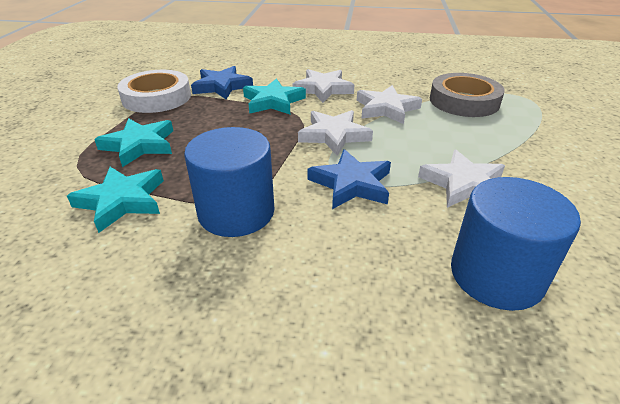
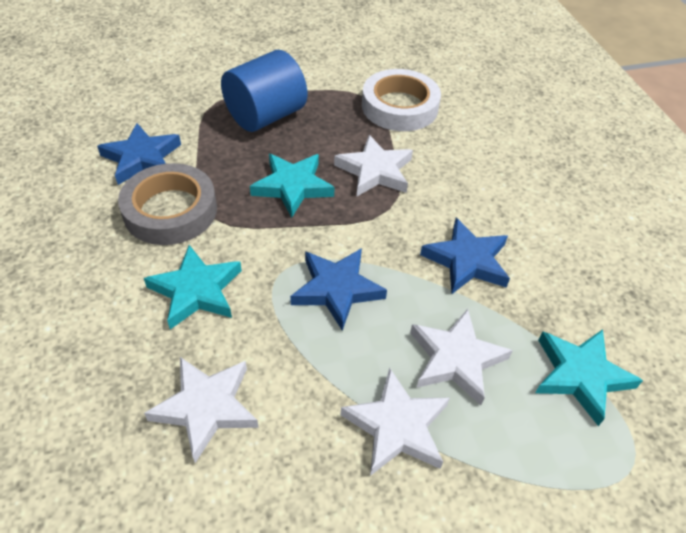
blue cylinder: 2 -> 1
blue star: 2 -> 3

